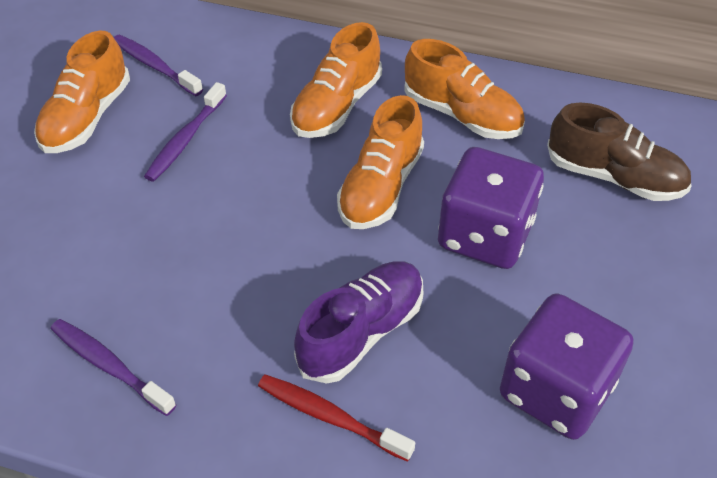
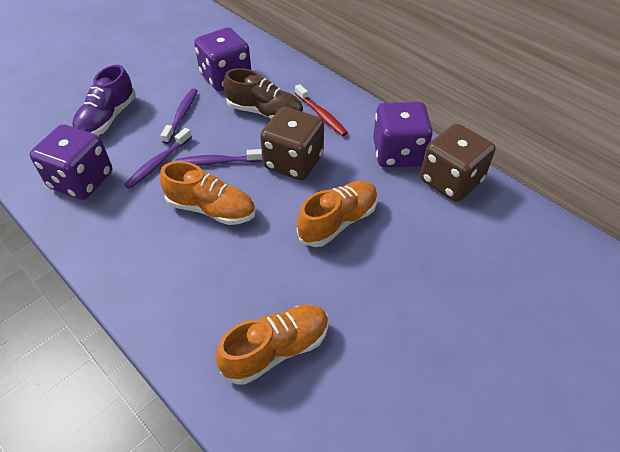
brown dice: 0 -> 2
orange shoe: 4 -> 3
purple dice: 2 -> 3

